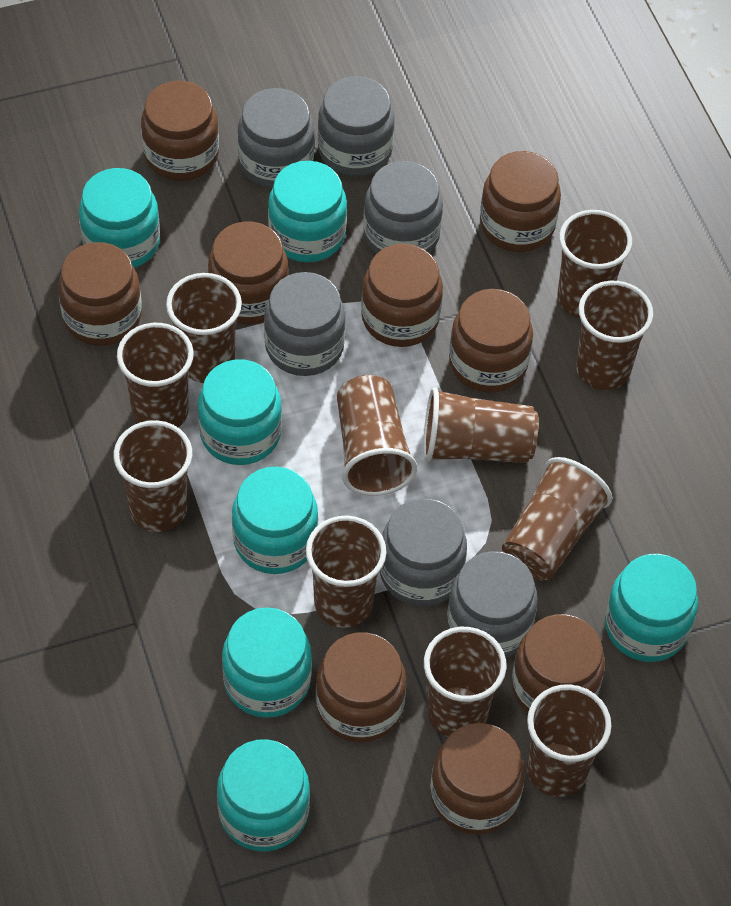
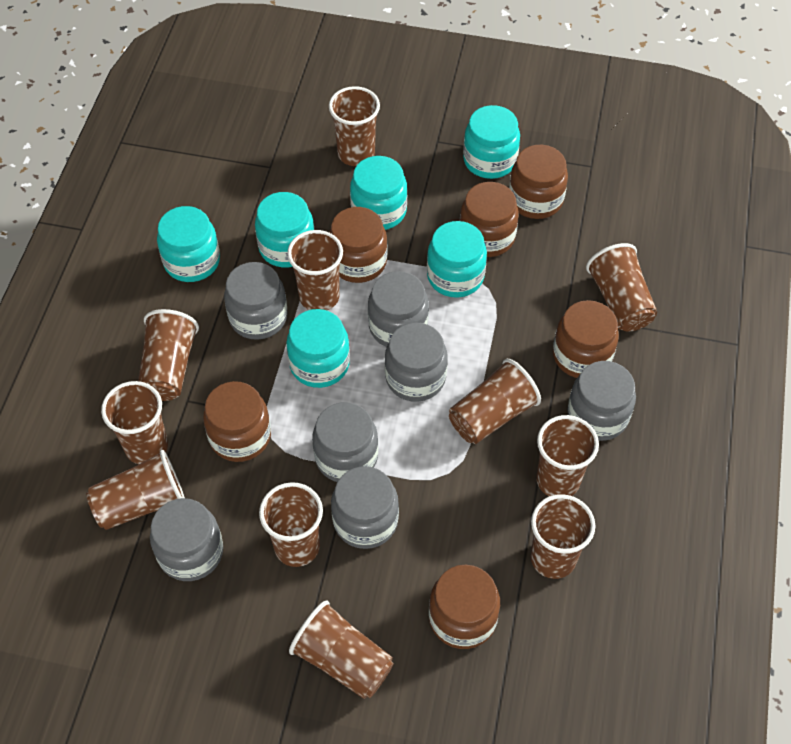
brown jar: 9 -> 6
grey jar: 6 -> 7
turquoise jar: 7 -> 6

